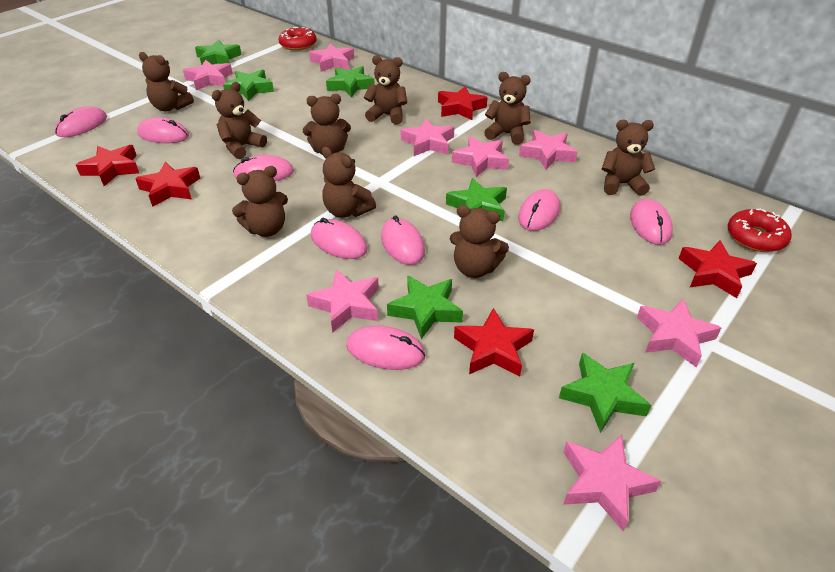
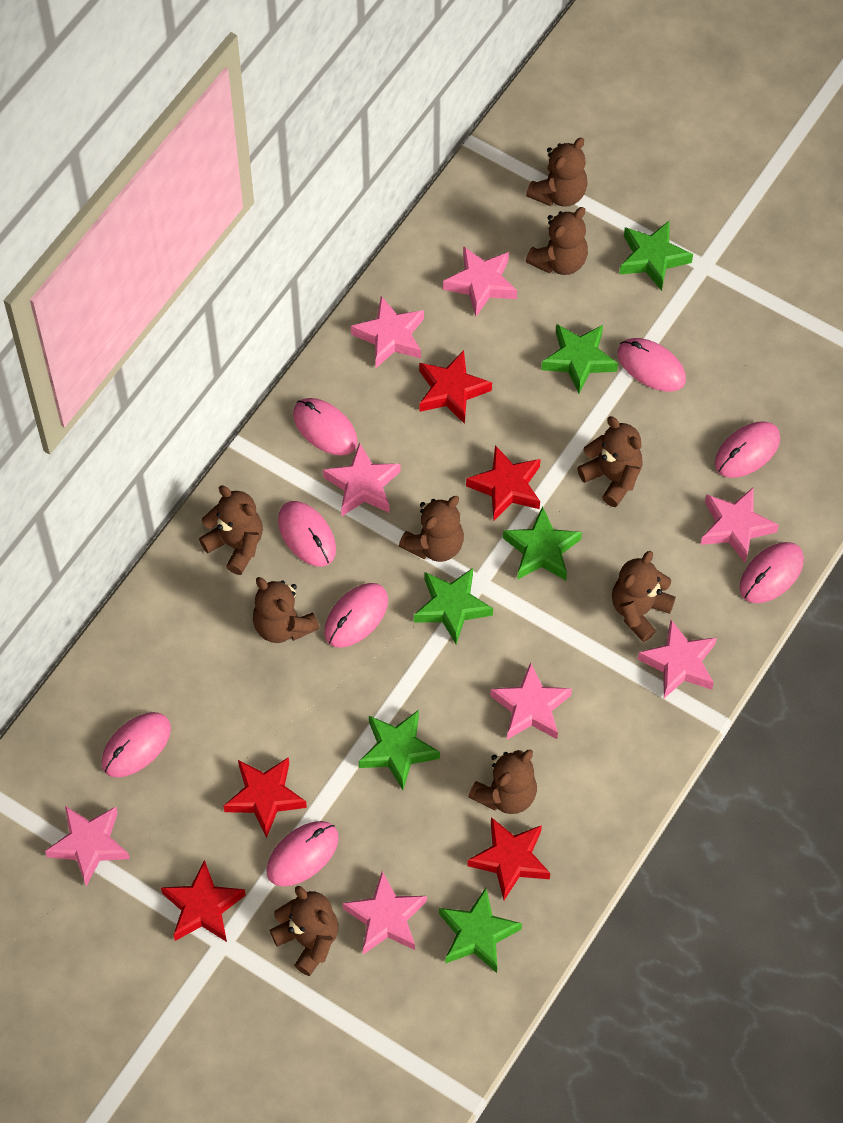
red donut: 2 -> 0

